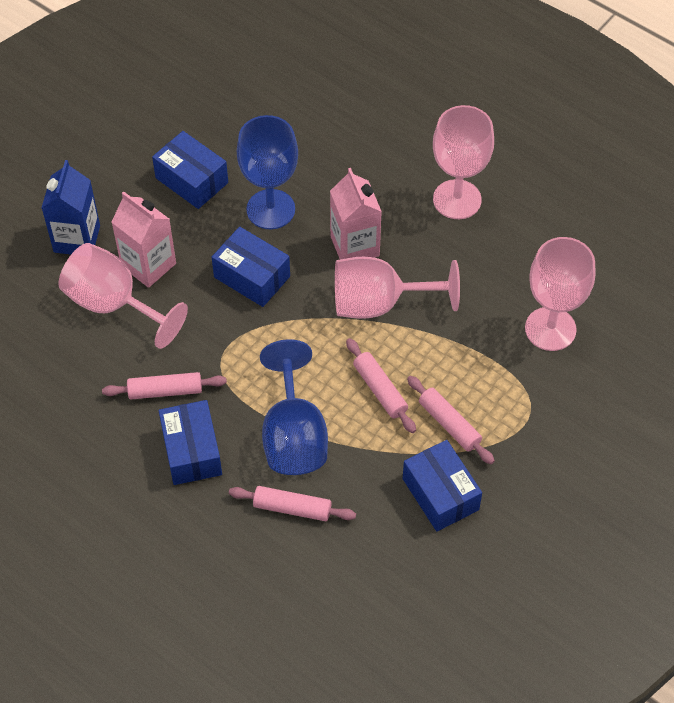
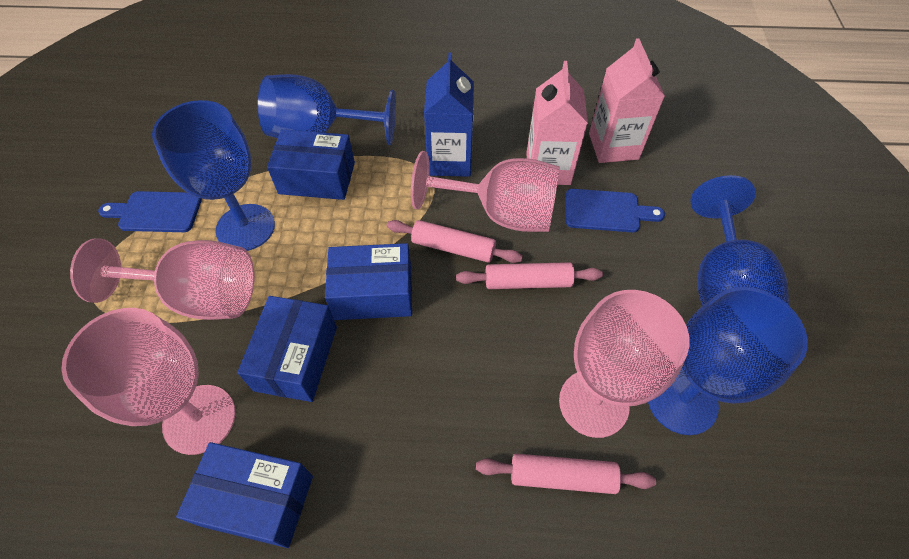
blue cutting board: 0 -> 2
blue goblet: 2 -> 4
pink rolling pin: 4 -> 3

